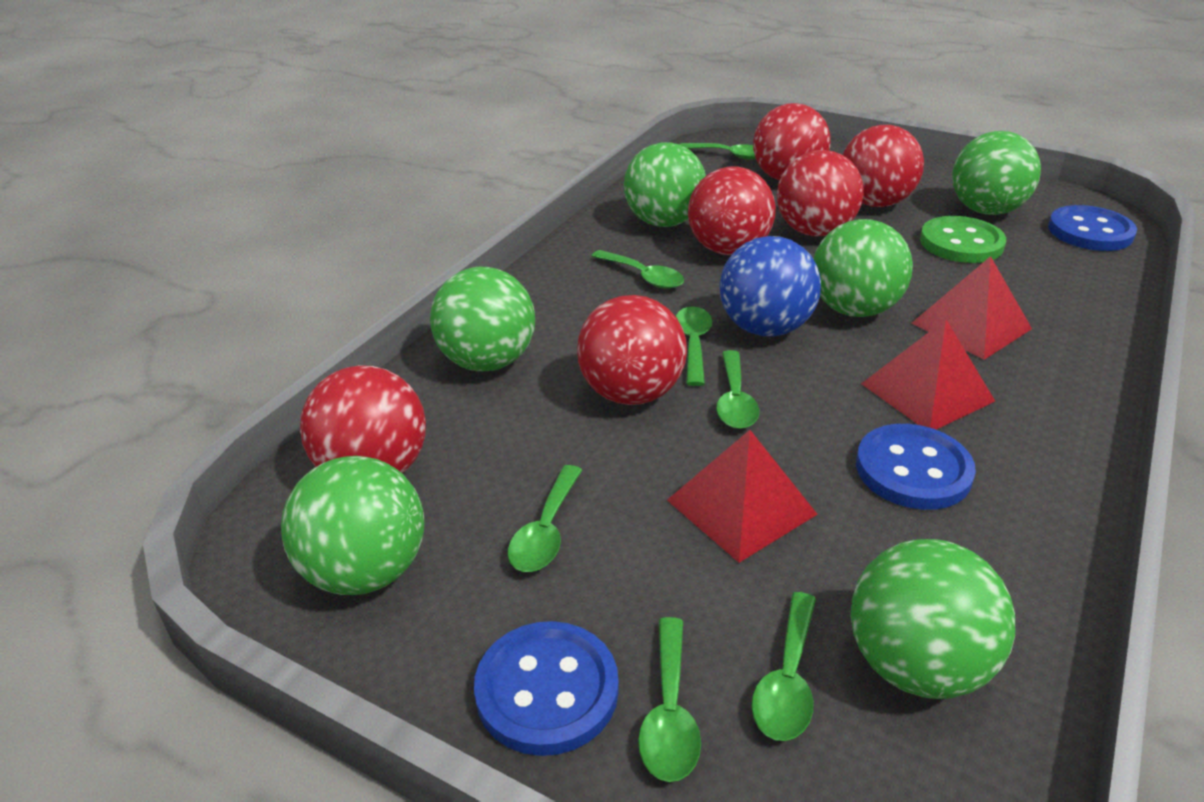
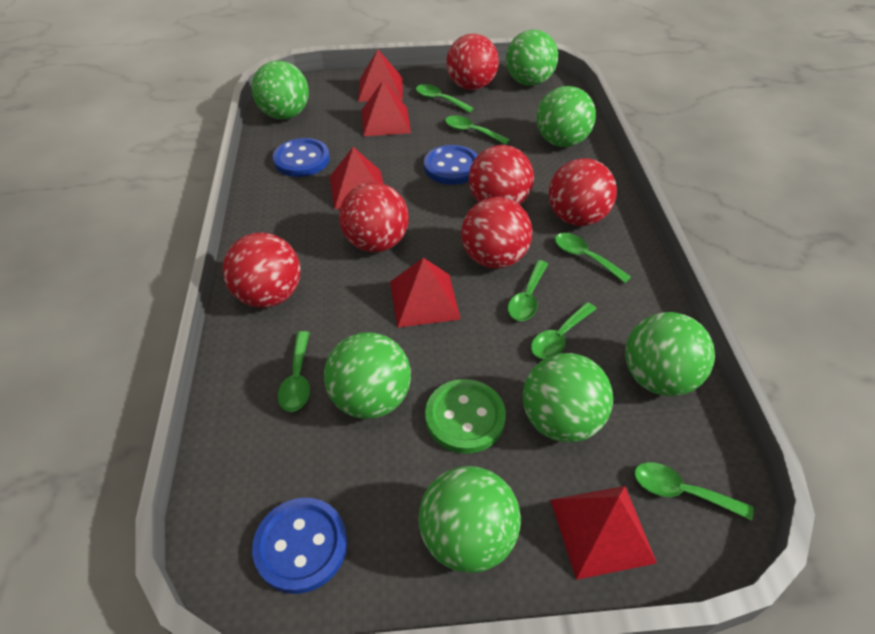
blue ball: 1 -> 0
green ball: 6 -> 7
red pyramid: 3 -> 5

